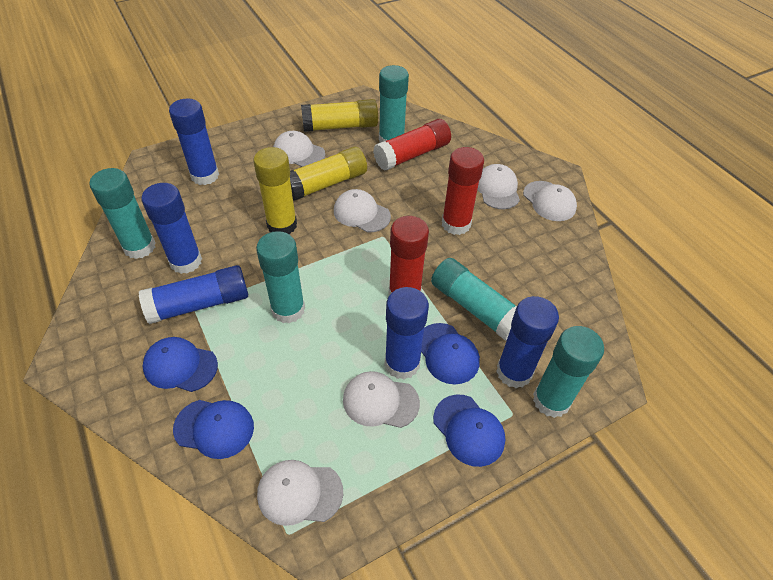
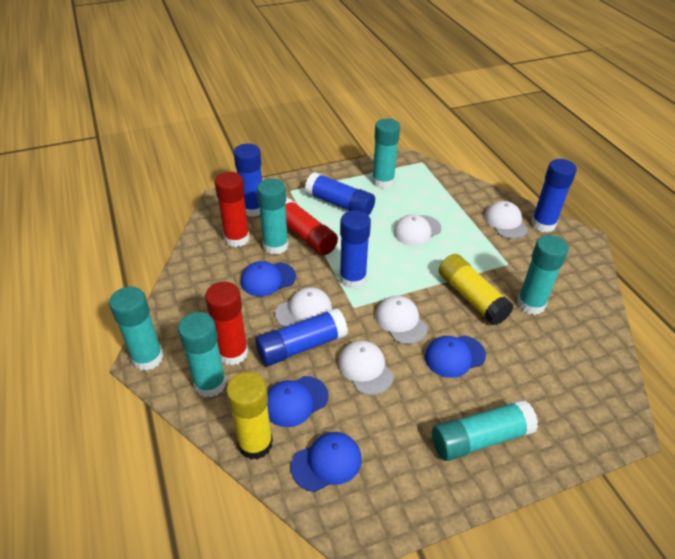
turquoise glue stick: 5 -> 6
white cap: 6 -> 5
yellow glue stick: 3 -> 2

